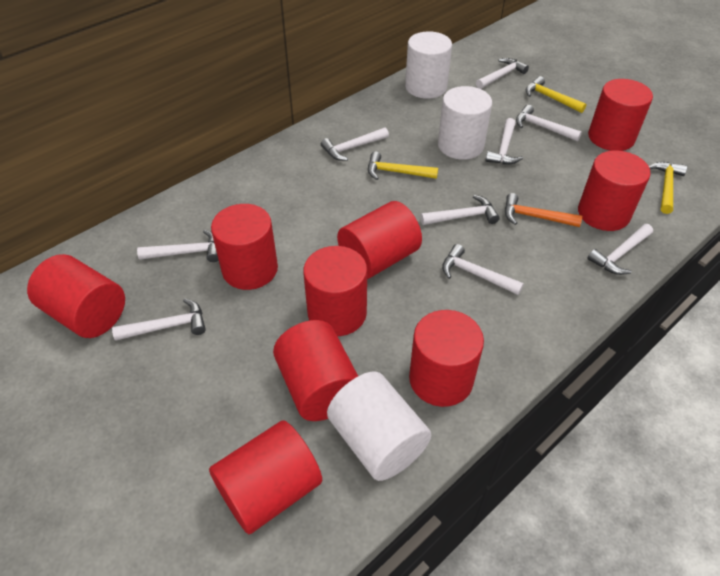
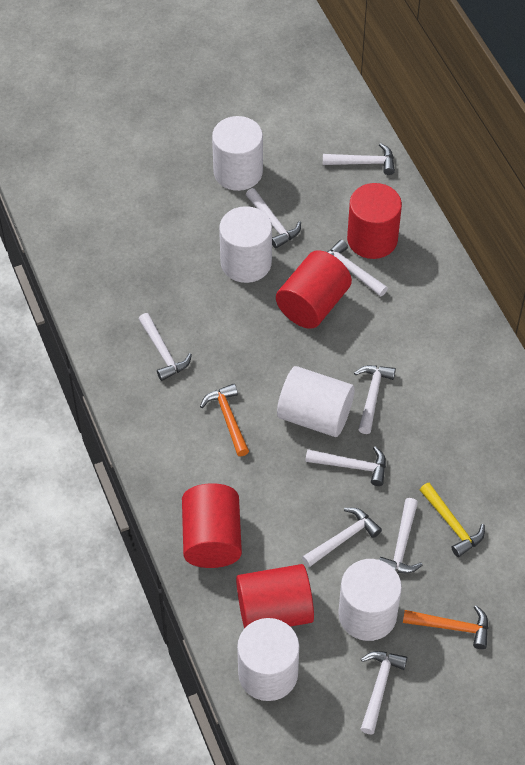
orange hammer: 1 -> 2
red cylinder: 9 -> 4
white cylinder: 3 -> 5
yellow hammer: 3 -> 1

